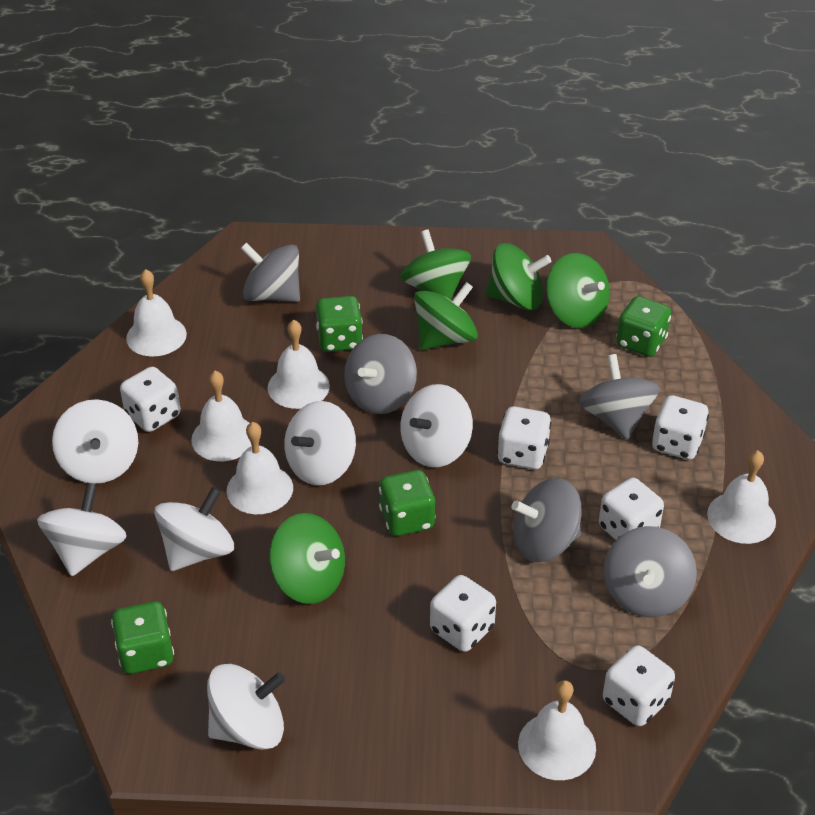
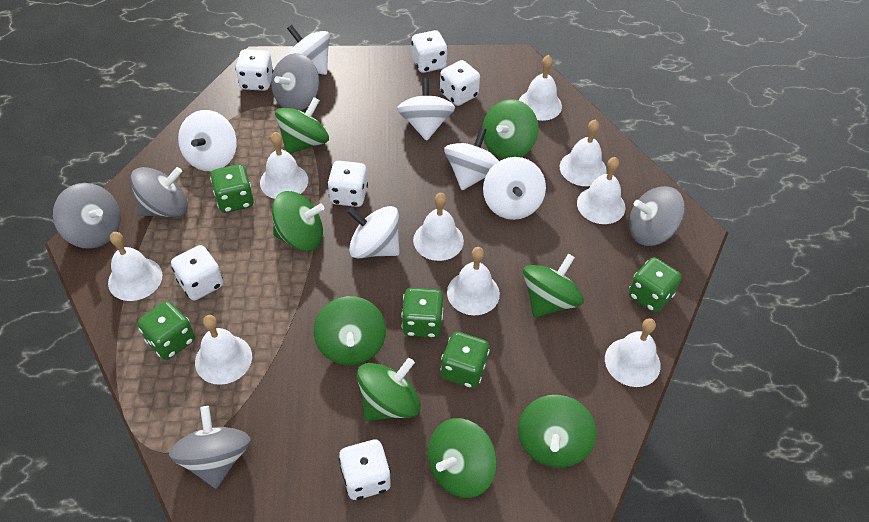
green dice: 4 -> 5
green spinning top: 5 -> 8
white bell: 6 -> 9

